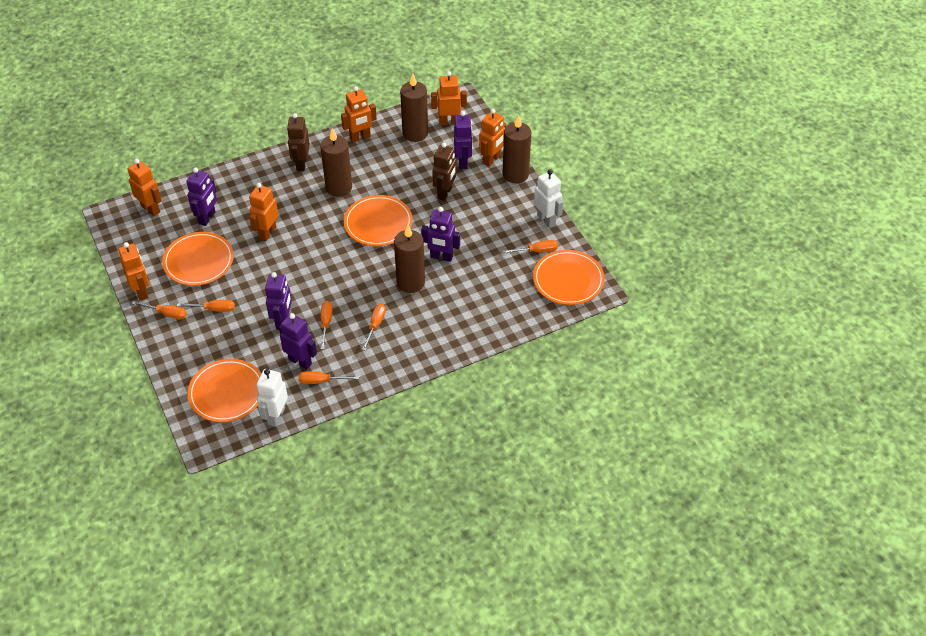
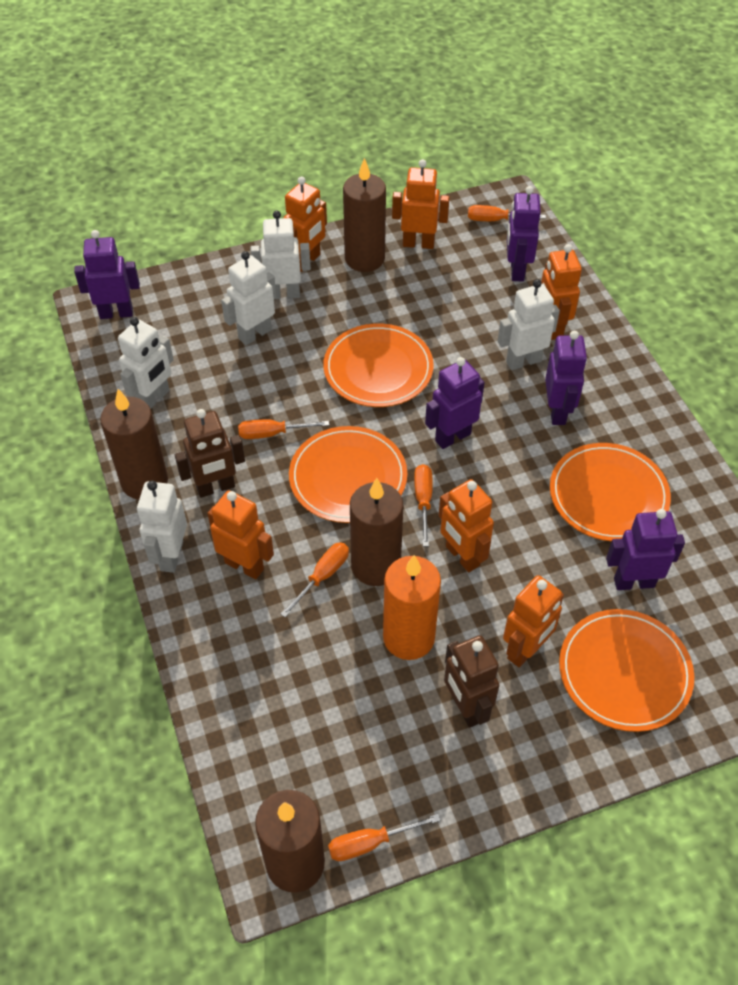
orange candle: 0 -> 1
orange screwdriver: 6 -> 5
white robot: 2 -> 5

